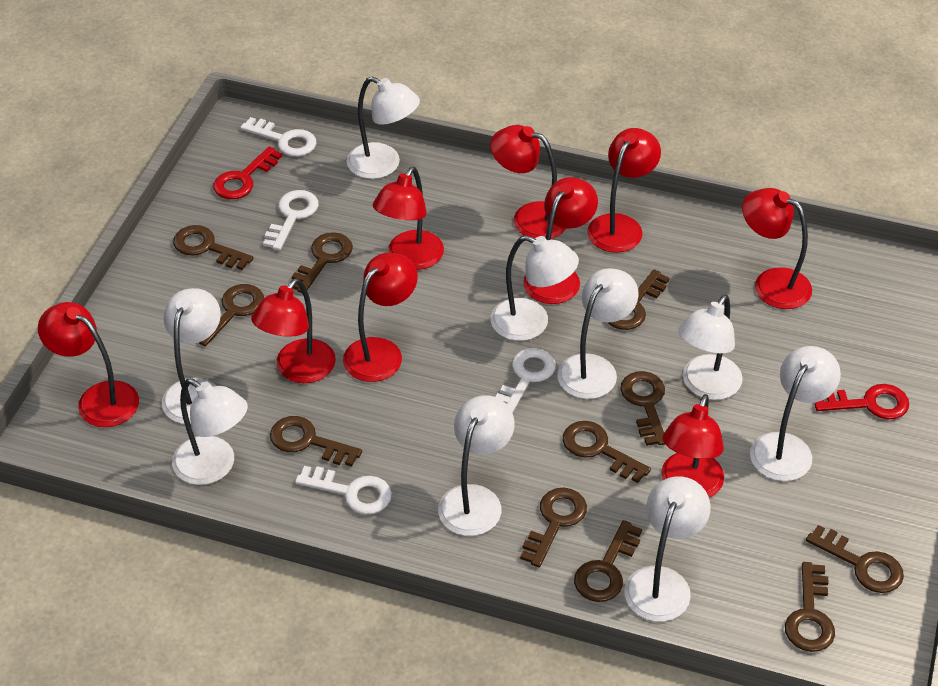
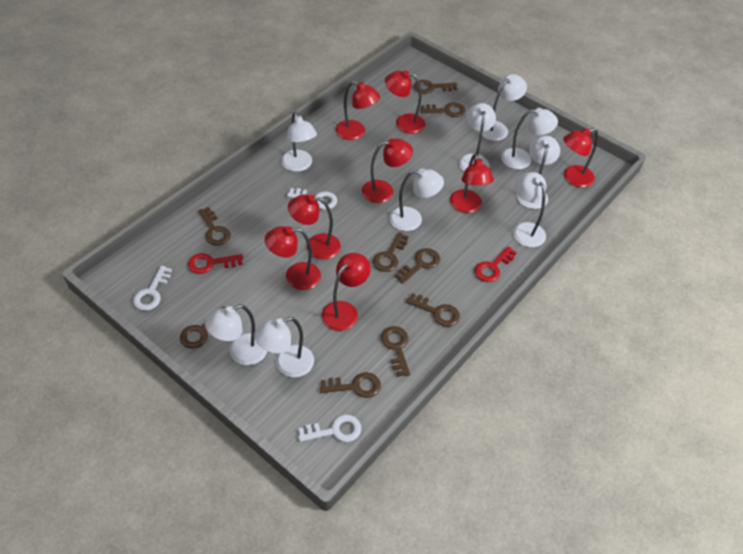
brown key: 11 -> 9
red lamp: 9 -> 8
white key: 4 -> 3

